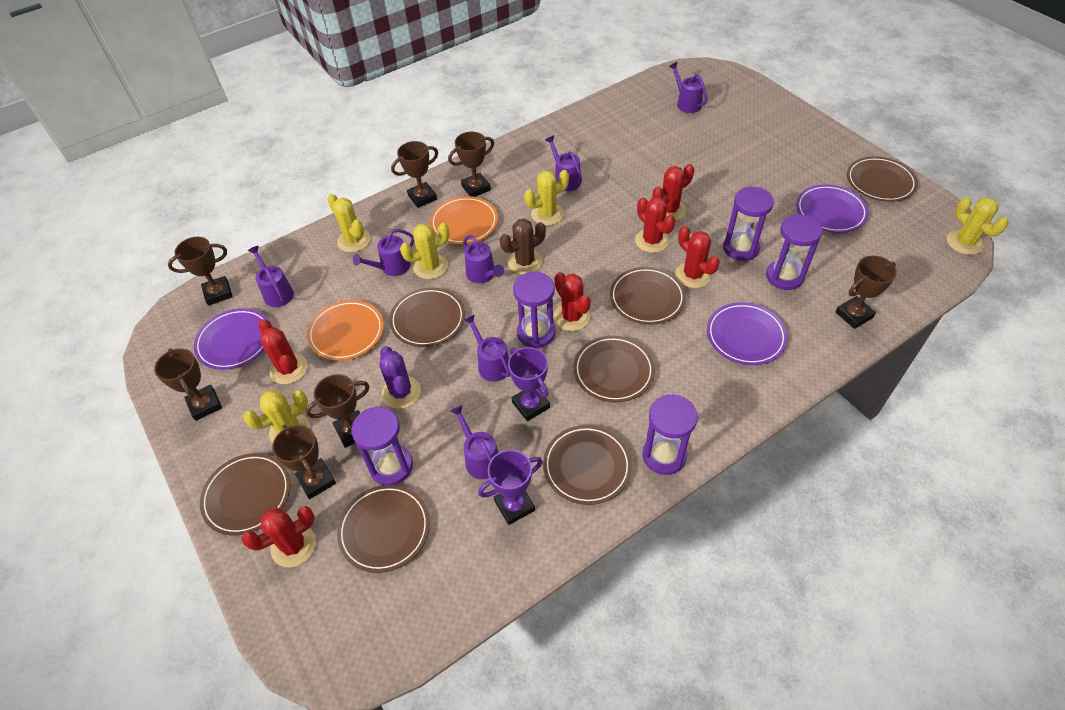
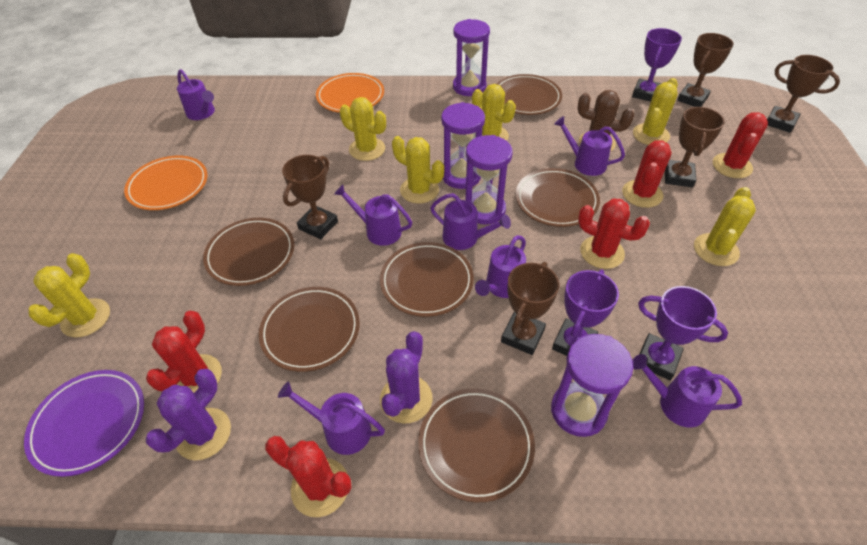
brown plate: 7 -> 6
brown trophy: 7 -> 5
purple cactus: 1 -> 2
purple hourglass: 5 -> 4
purple plate: 3 -> 1
purple trophy: 2 -> 3
red cactus: 6 -> 5
yellow cactus: 5 -> 6

